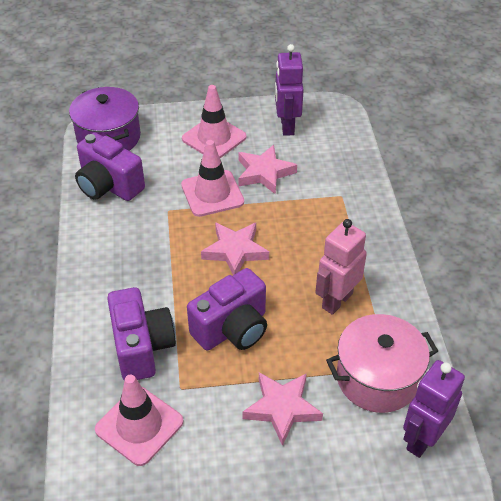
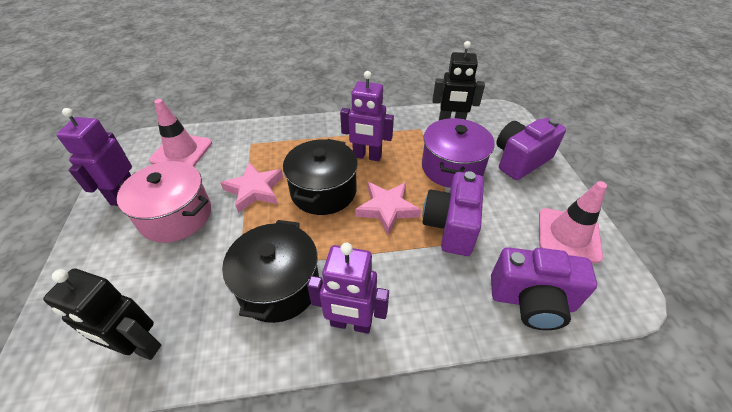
black pot: 0 -> 2
black robot: 0 -> 2
pink robot: 1 -> 0
pink star: 3 -> 2
pink traffic cone: 3 -> 2
purple robot: 2 -> 3

